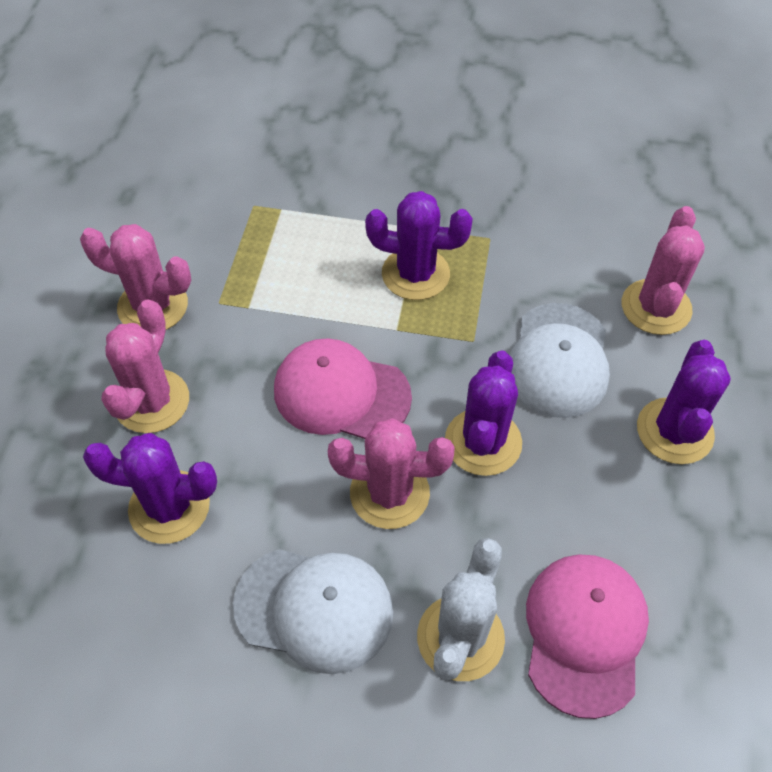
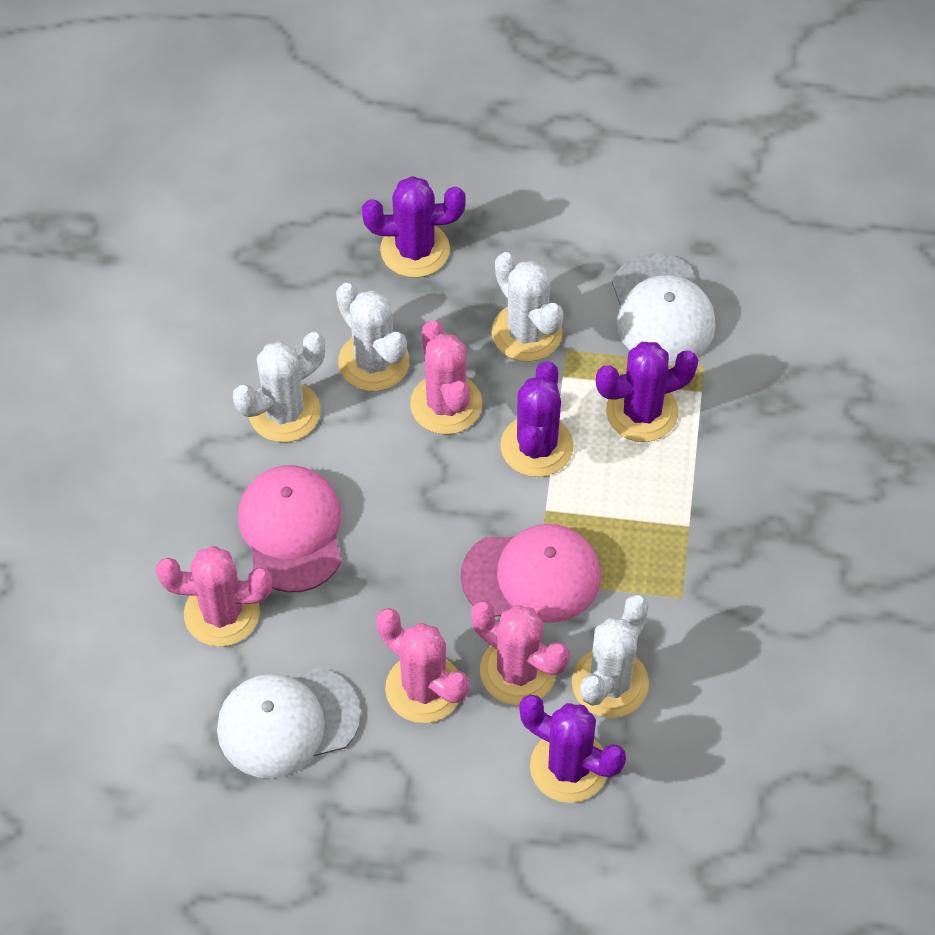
white cactus: 1 -> 4

